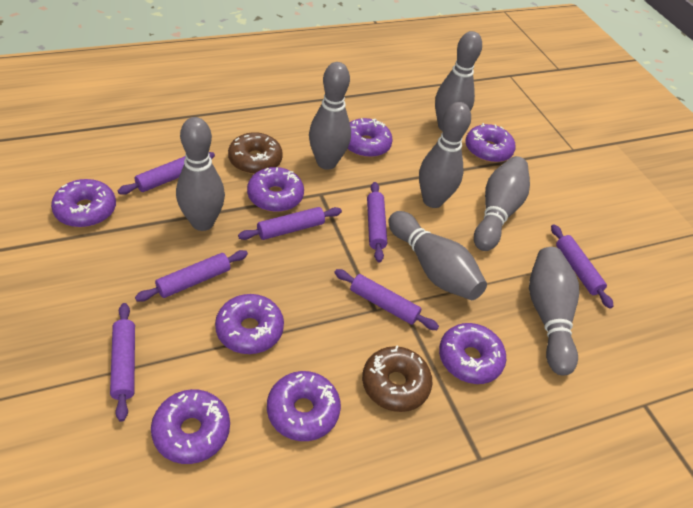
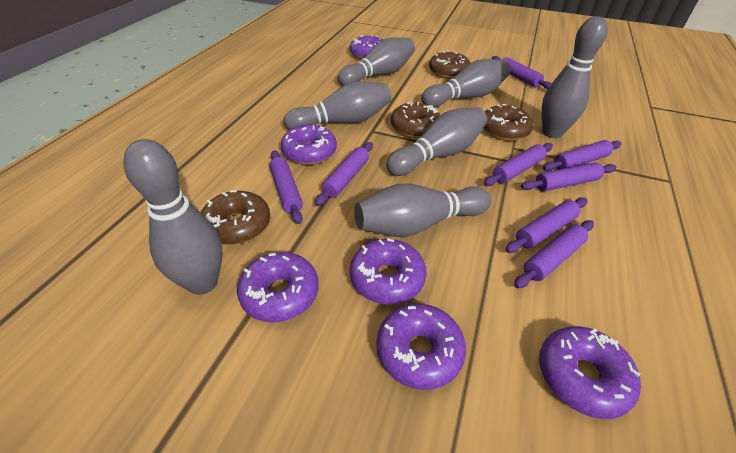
brown donut: 2 -> 4
purple donut: 8 -> 6
purple rolling pin: 7 -> 8

